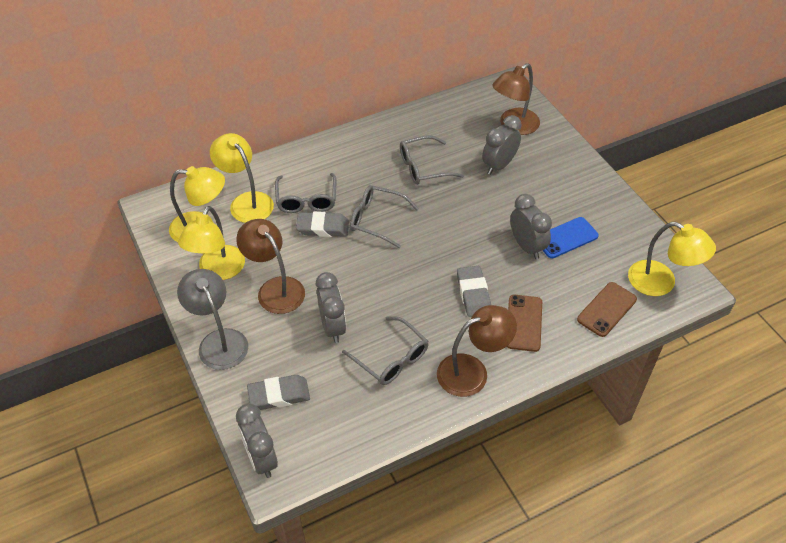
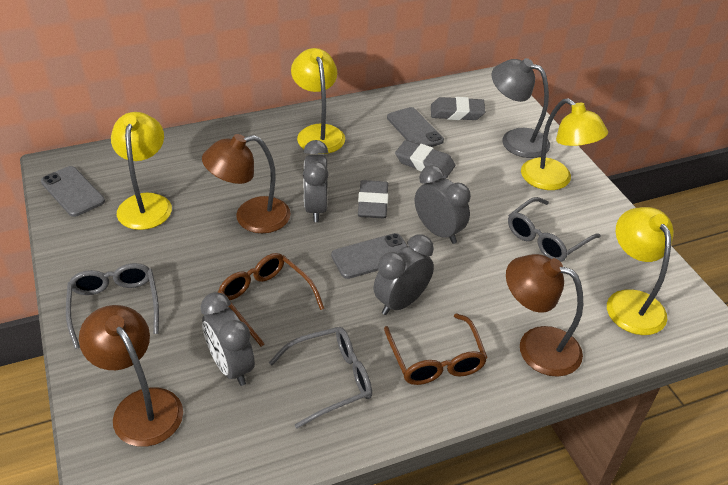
blue phone: 1 -> 0
brown glasses: 0 -> 2
brown phone: 2 -> 0
grey glasses: 4 -> 3
grey phone: 0 -> 3

